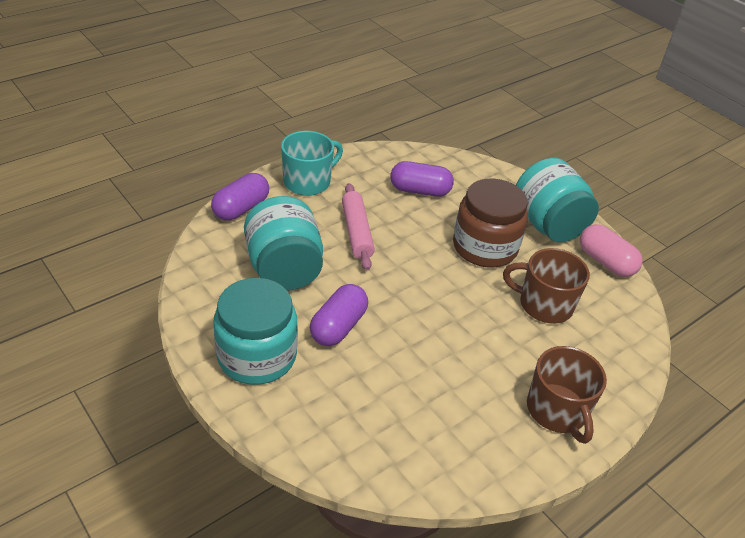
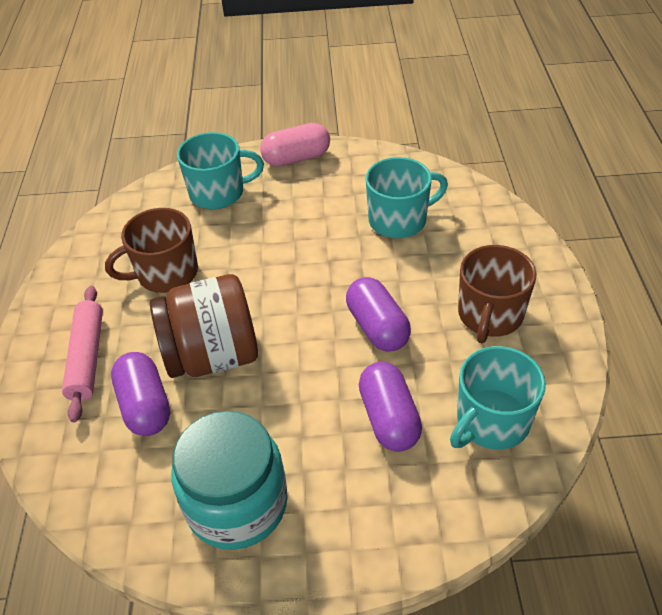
turquoise jar: 3 -> 1
turquoise mug: 1 -> 3

